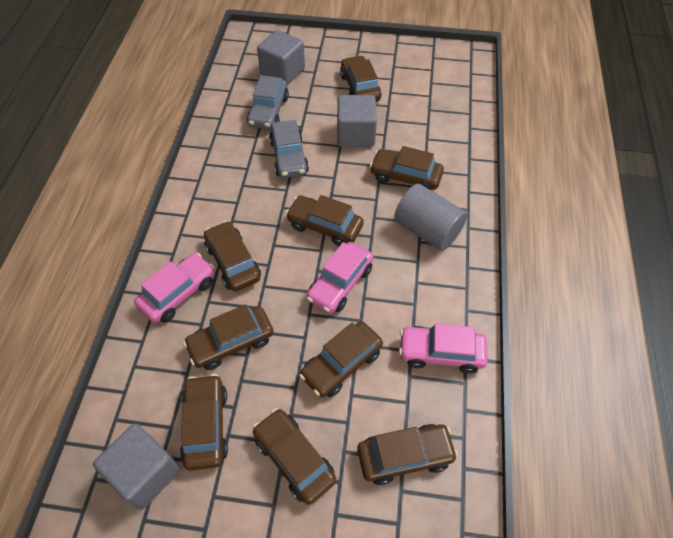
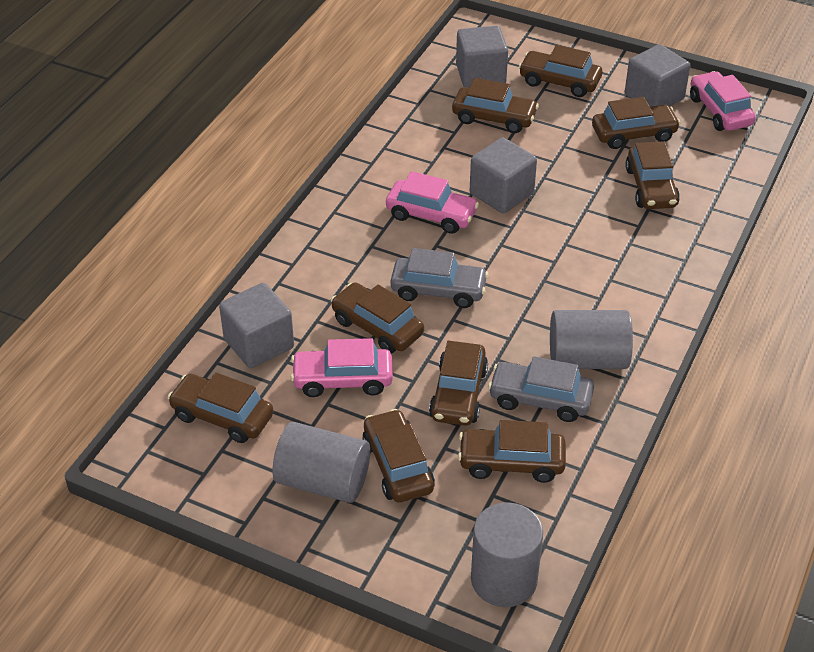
grey cube: 3 -> 4
grey cylinder: 1 -> 3

